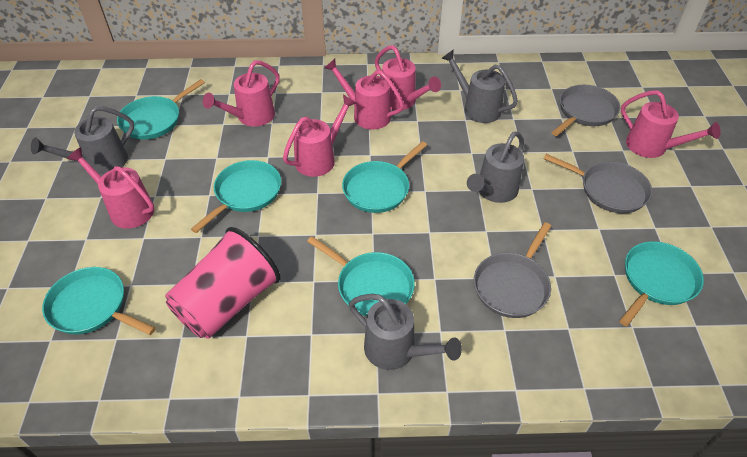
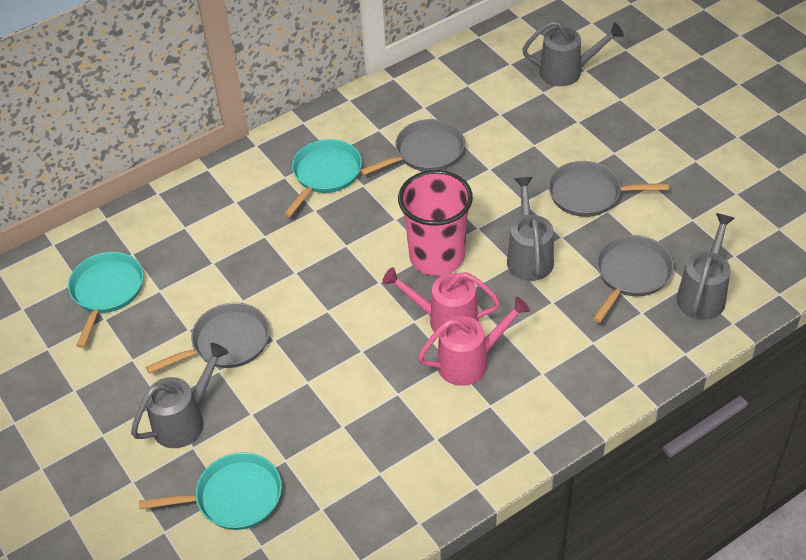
grey pan: 3 -> 4
pink watering can: 6 -> 2
turquoise pan: 6 -> 3

